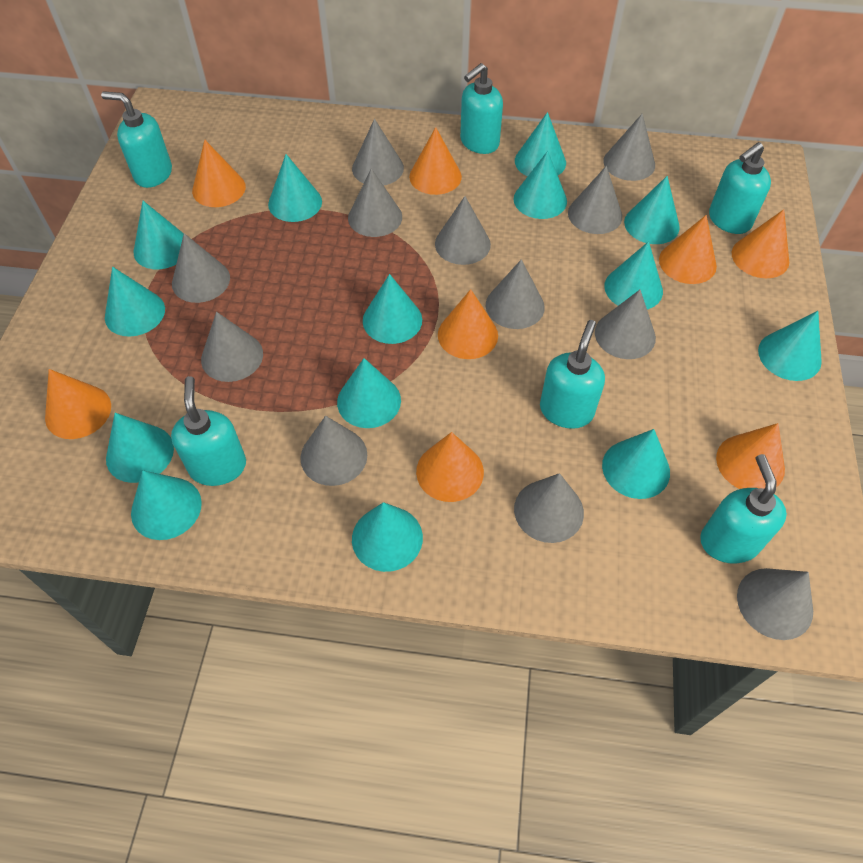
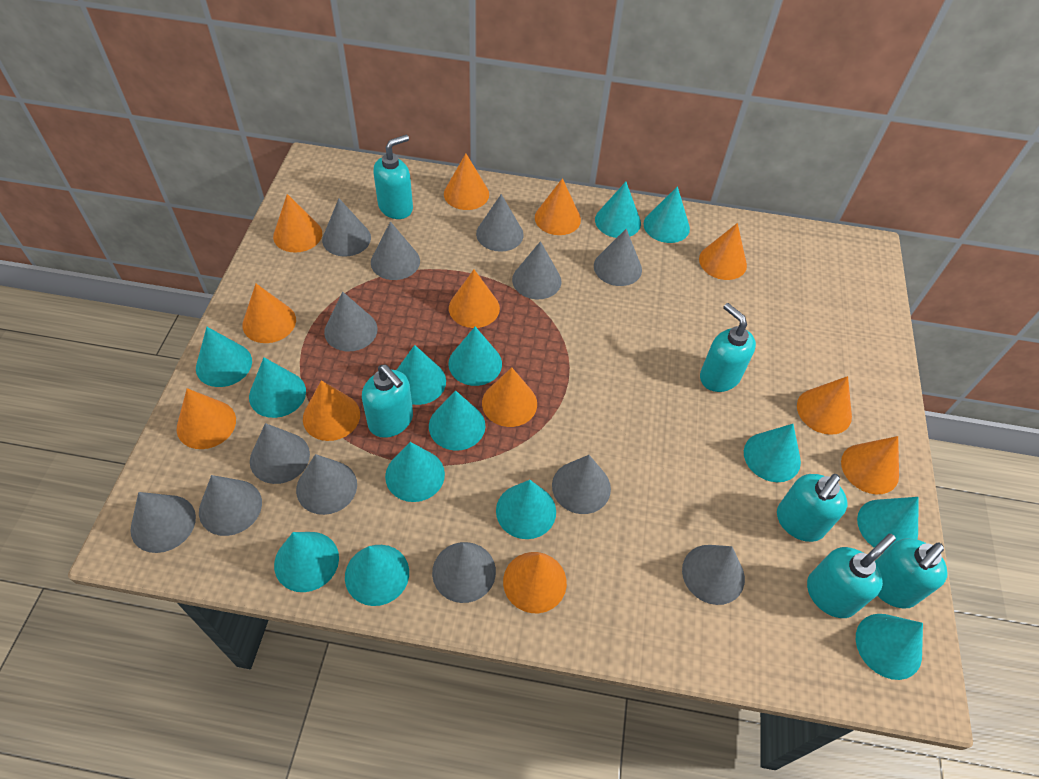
grey cone: 12 -> 13
orange cone: 8 -> 12

